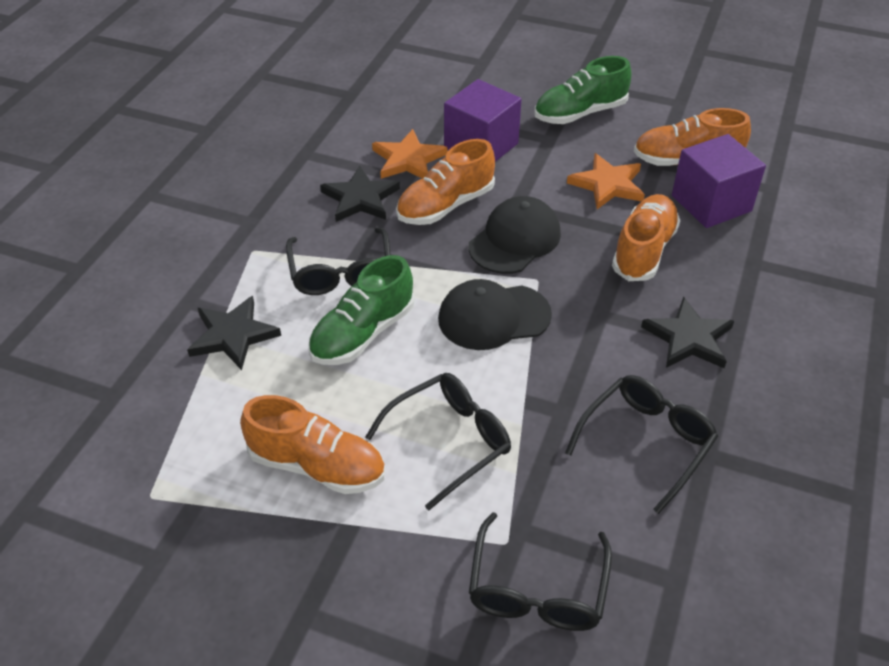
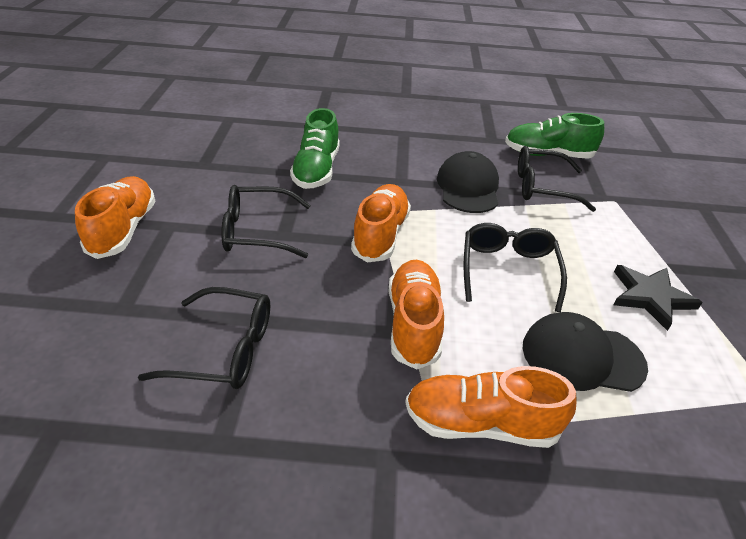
black star: 3 -> 1
orange star: 2 -> 0
purple cube: 2 -> 0

